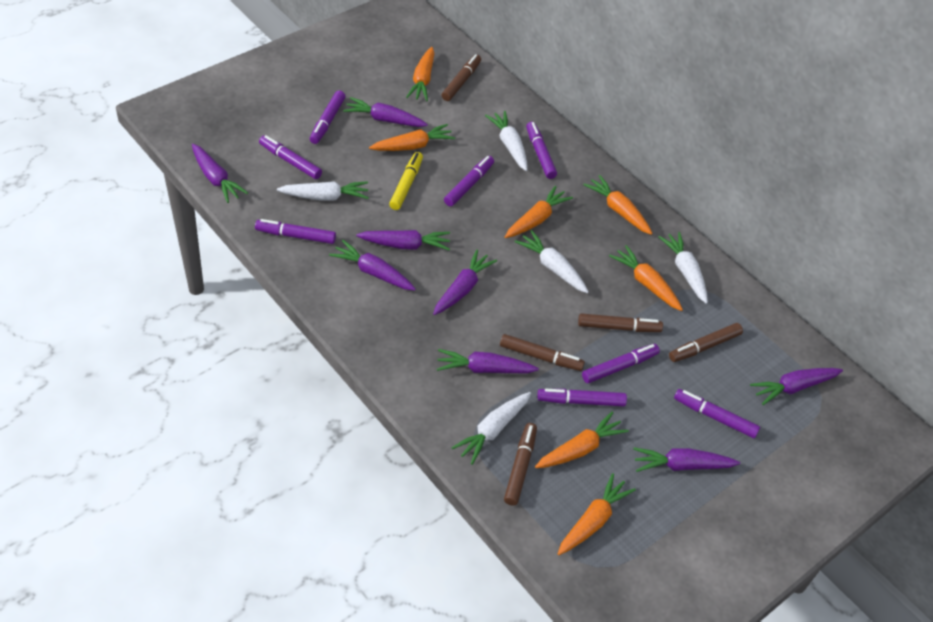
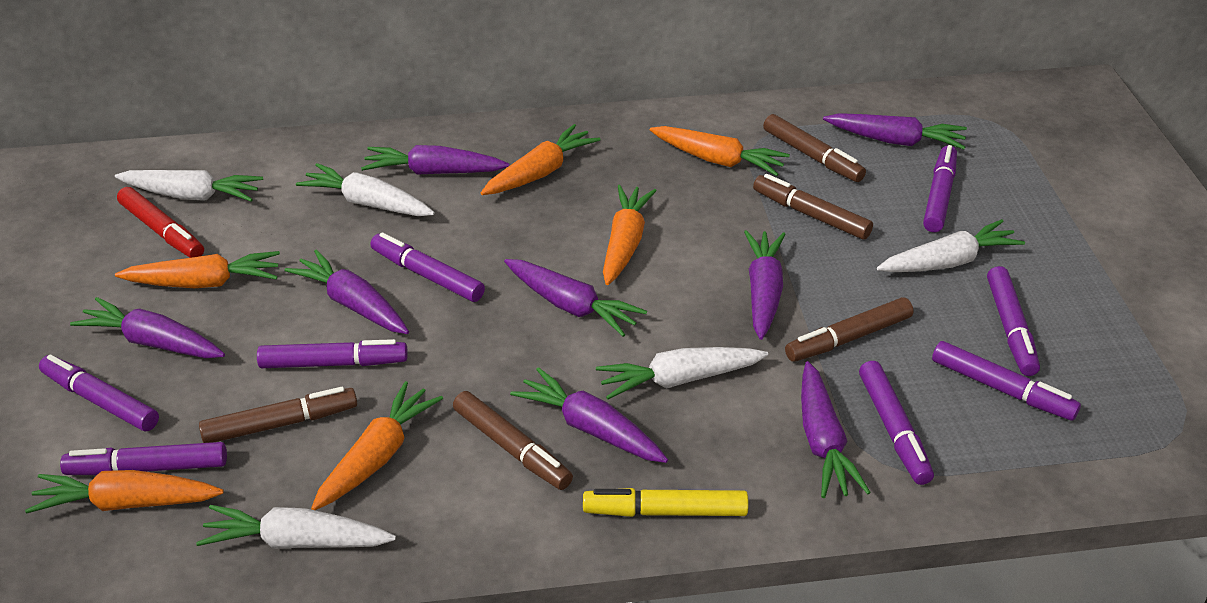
orange carrot: 7 -> 6
red marker: 0 -> 1

